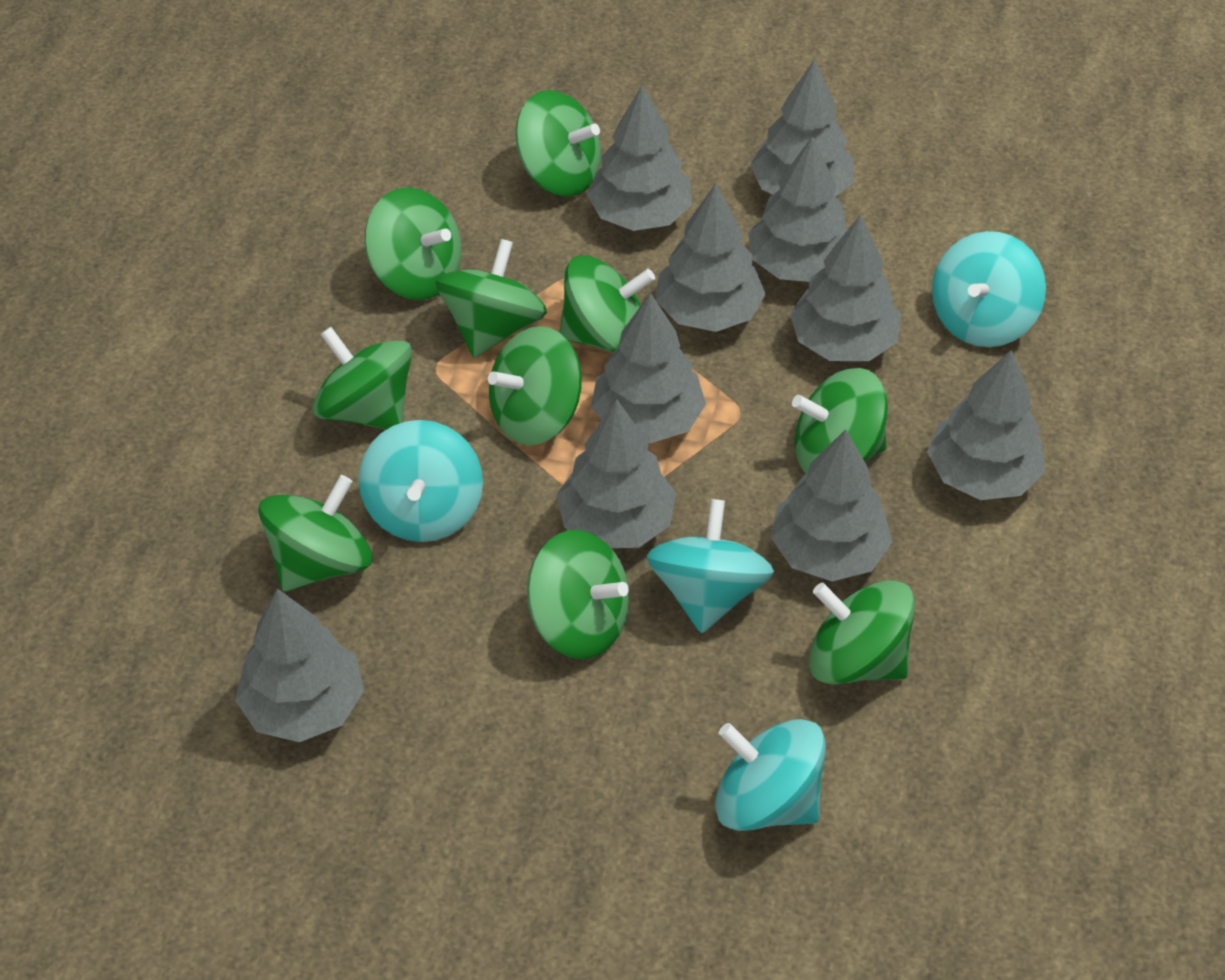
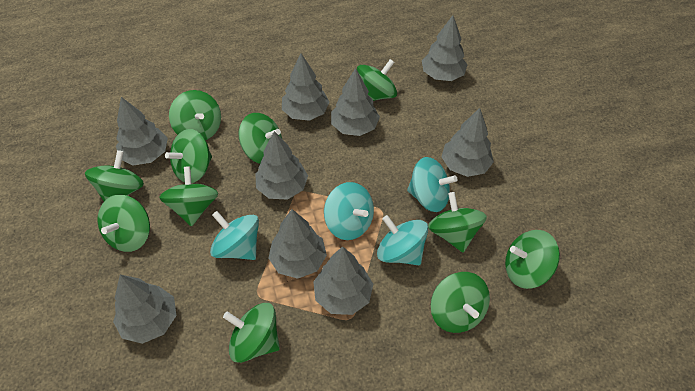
green spinning top: 10 -> 11
grey tree: 10 -> 9

